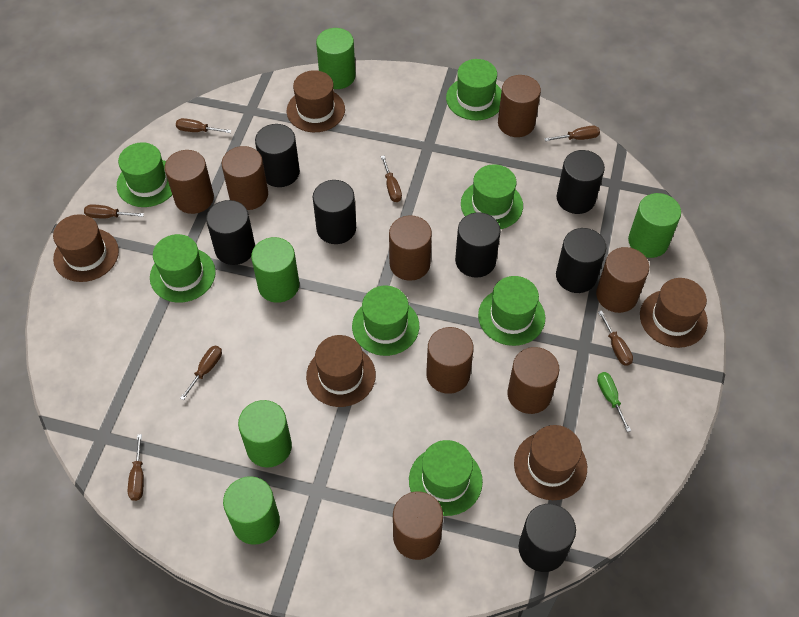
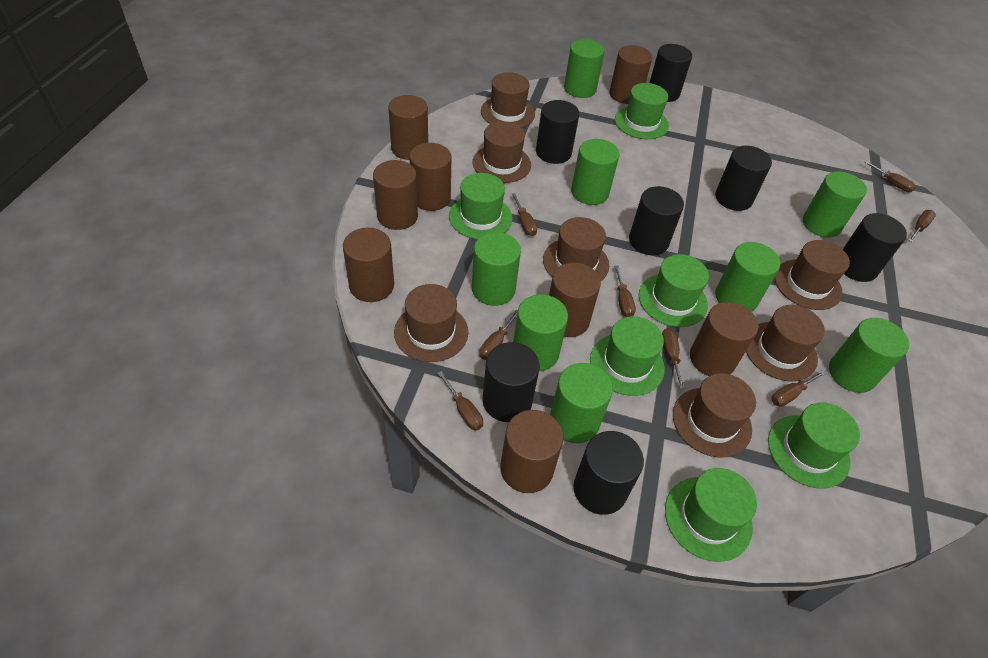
brown hat: 5 -> 7
brown screwdriver: 7 -> 8
green cylinder: 5 -> 8
green hat: 7 -> 6
green screwdriver: 1 -> 0

